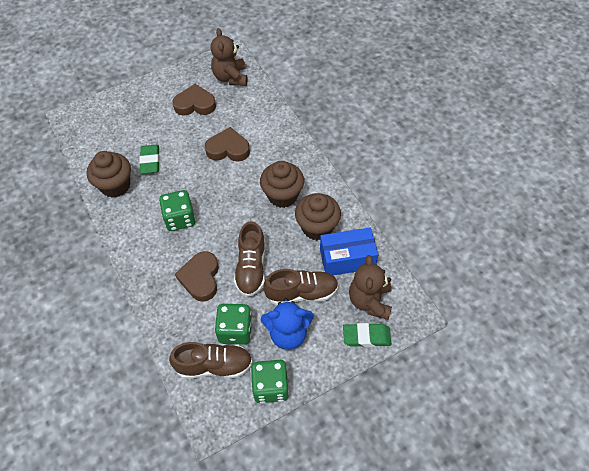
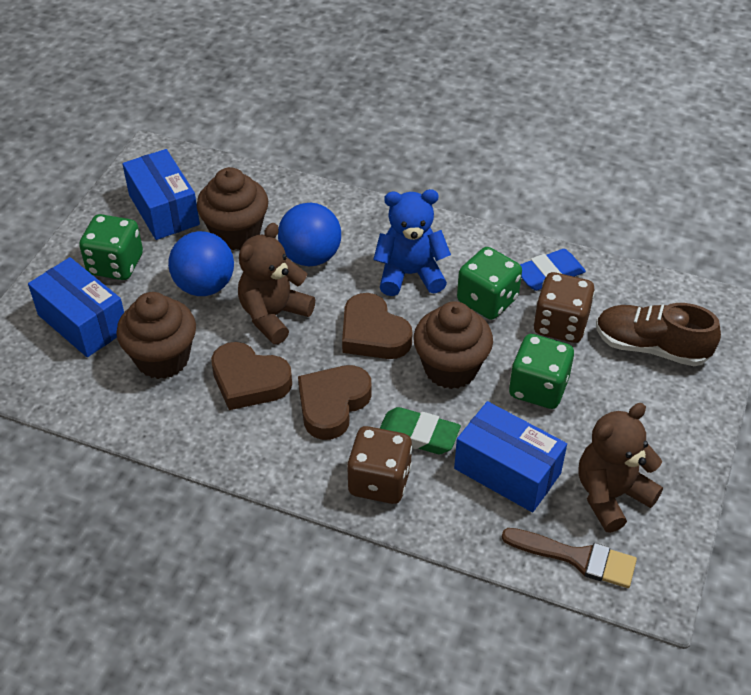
blue ball: 0 -> 2
blue box: 1 -> 3
blue eraser: 0 -> 1
brown brush: 0 -> 1
brown dice: 0 -> 2
brown shoe: 3 -> 1
green eraser: 2 -> 1

